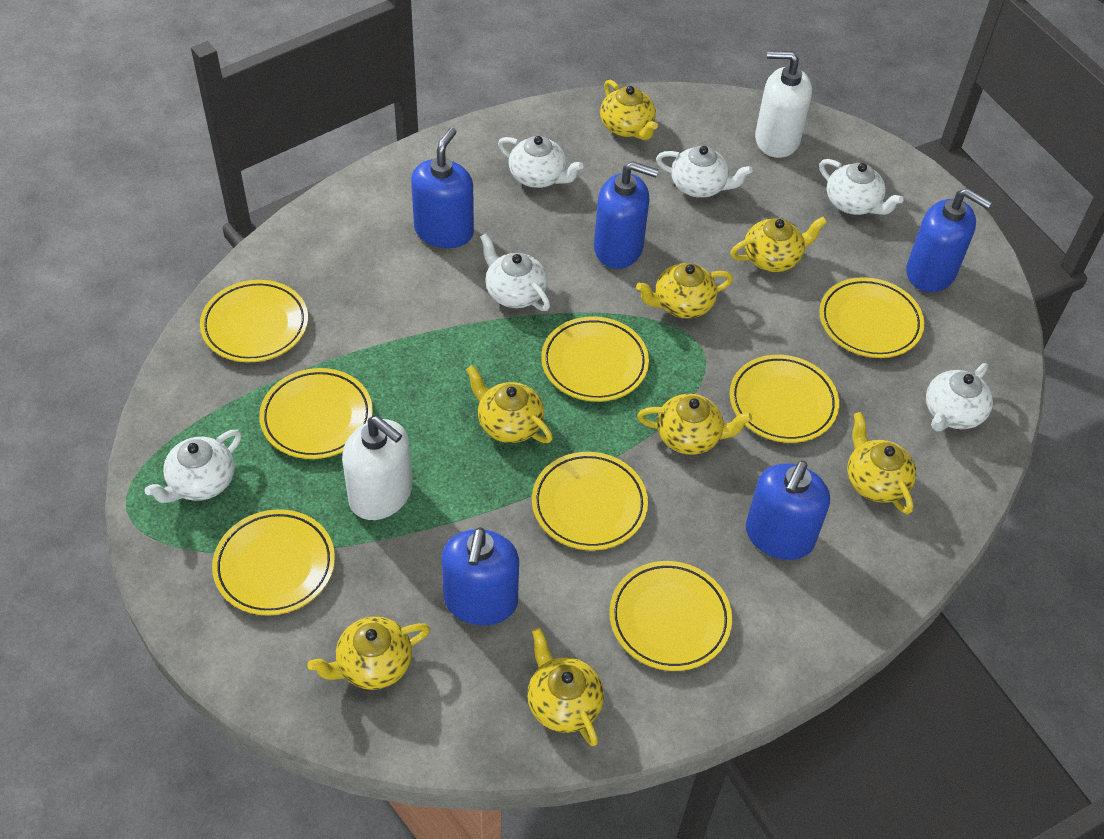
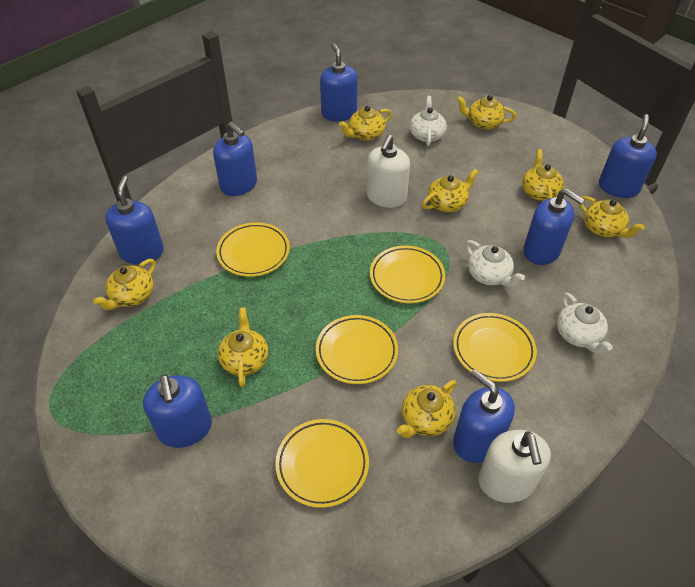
blue soap dispenser: 5 -> 7
white teapot: 6 -> 3
yellow plate: 8 -> 5

